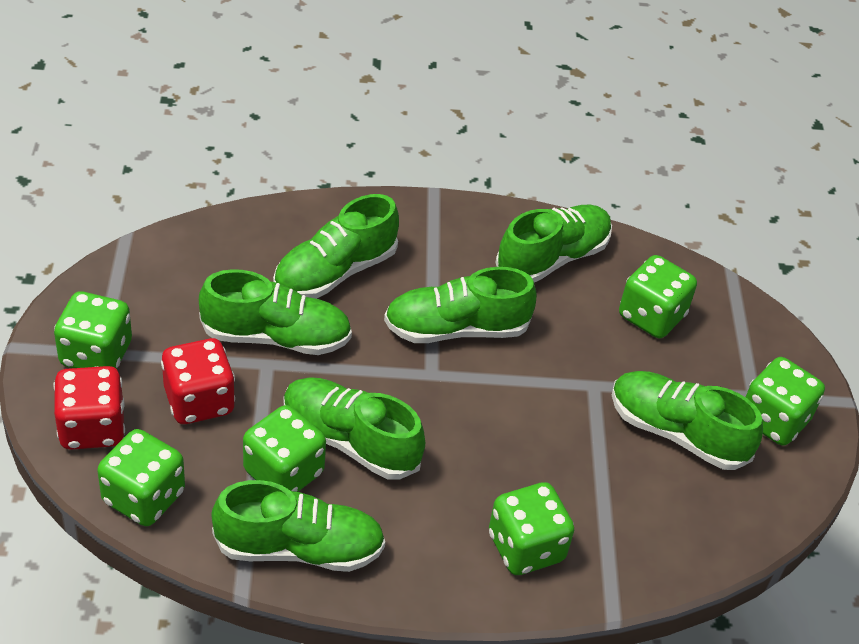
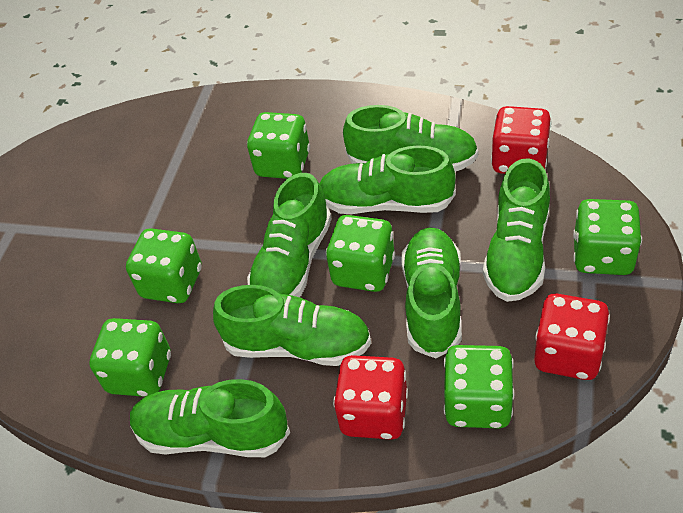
red dice: 2 -> 3

